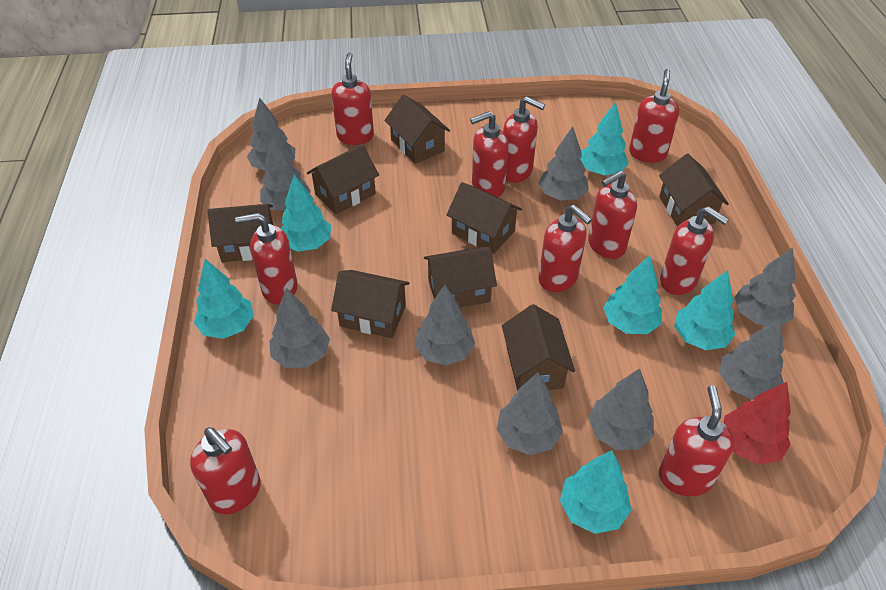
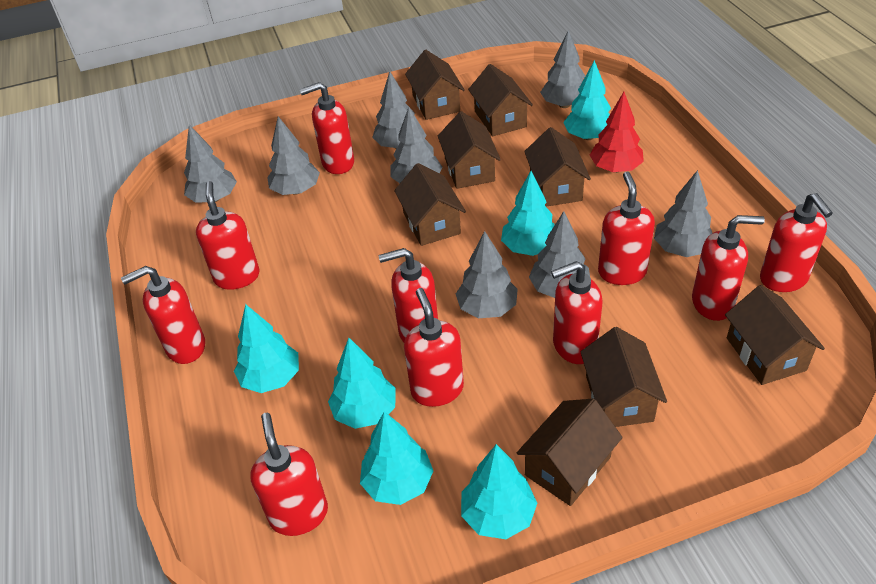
grey tree: 9 -> 8

